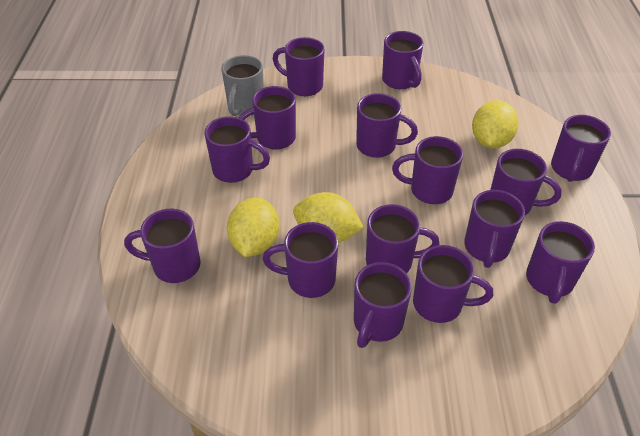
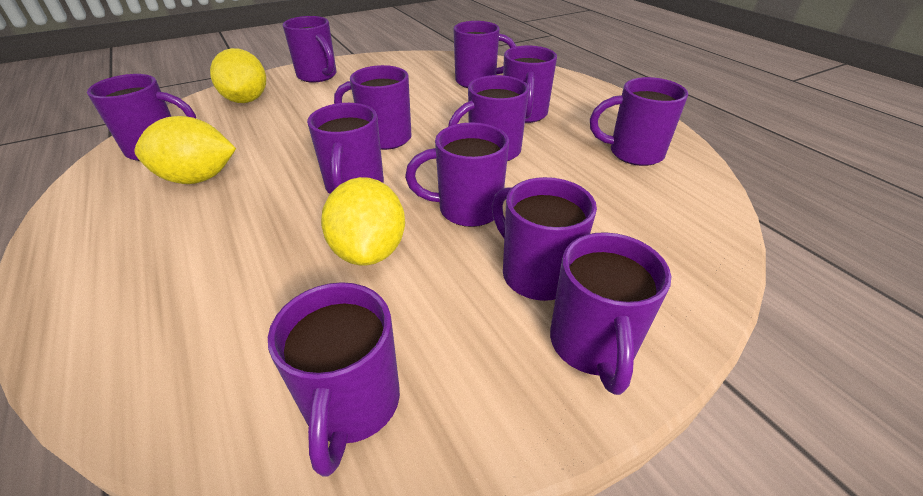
grey mug: 1 -> 0
purple mug: 15 -> 12

